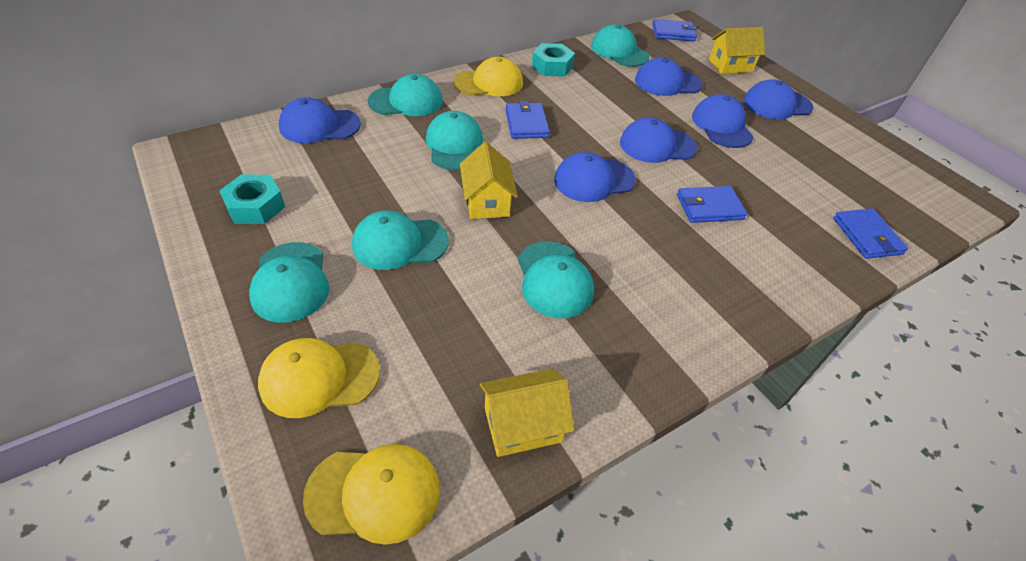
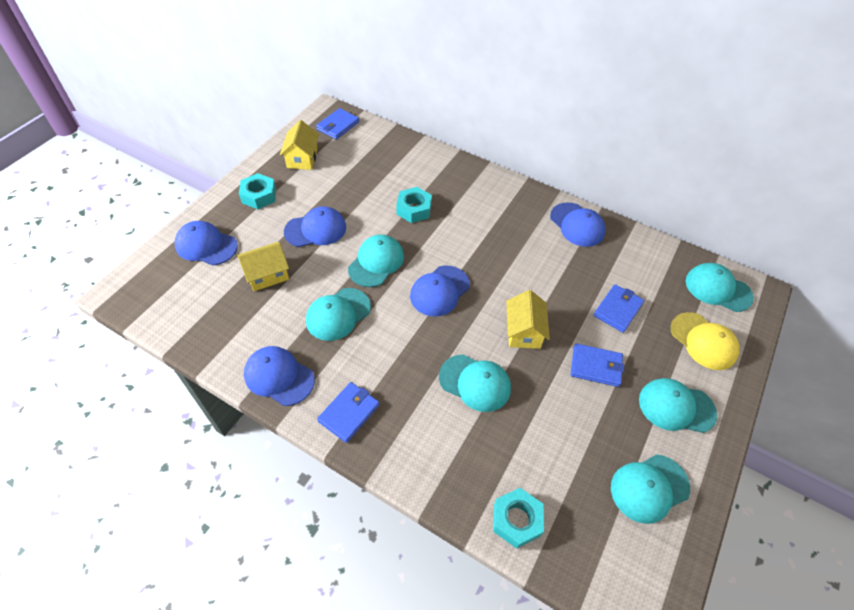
blue cap: 6 -> 5
turquoise nut: 2 -> 3
yellow cap: 3 -> 1

